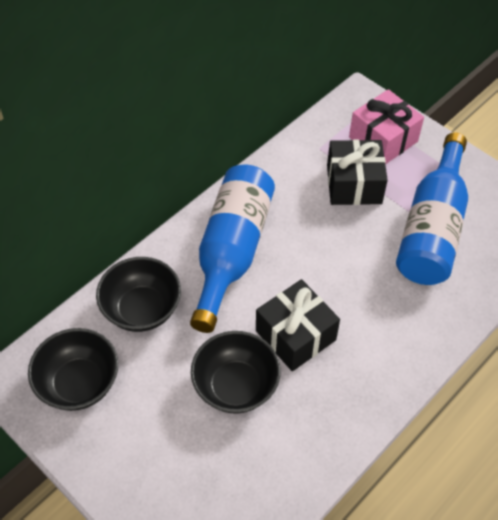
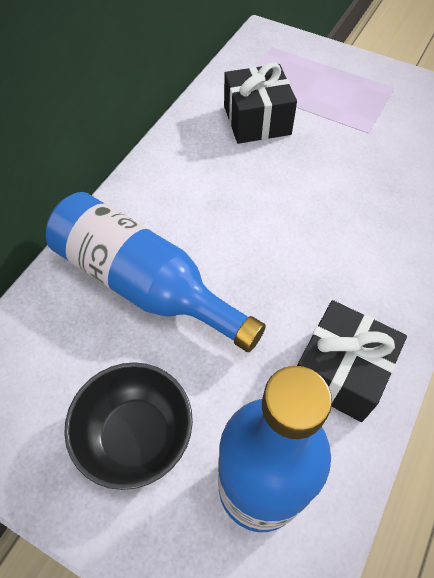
black bowl: 3 -> 1
pink gift: 1 -> 0

